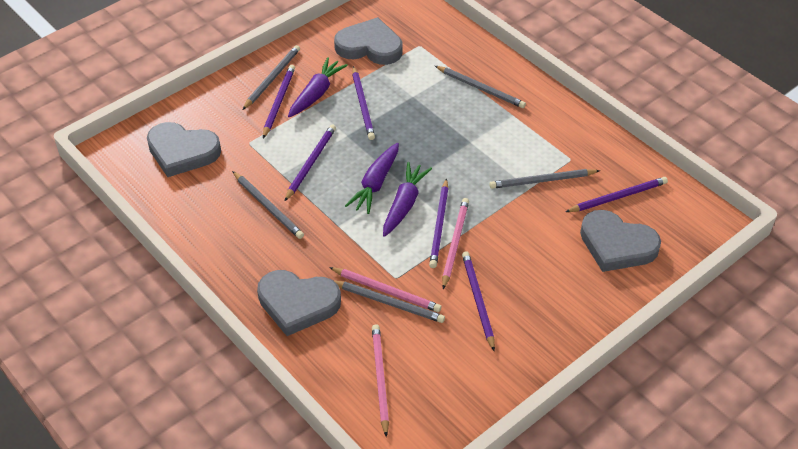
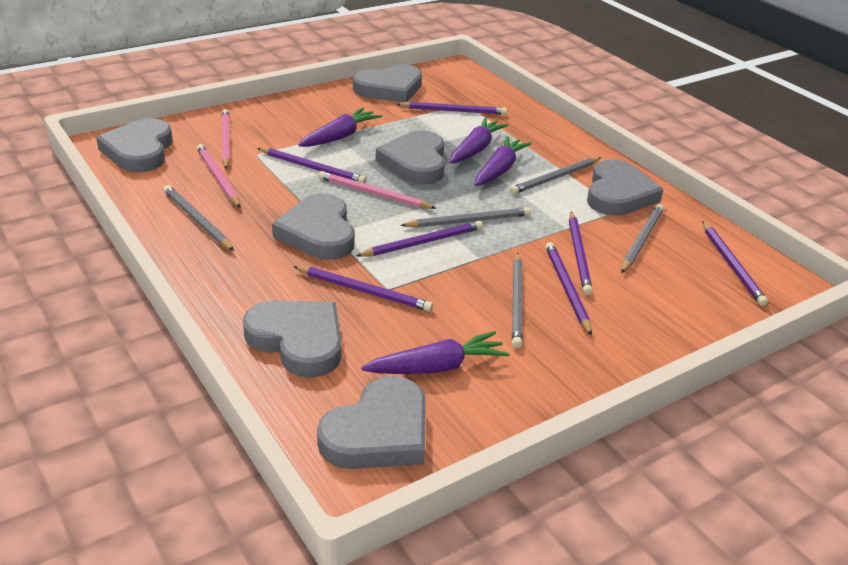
grey heart: 4 -> 7
purple carrot: 3 -> 4
purple pencil: 6 -> 7

